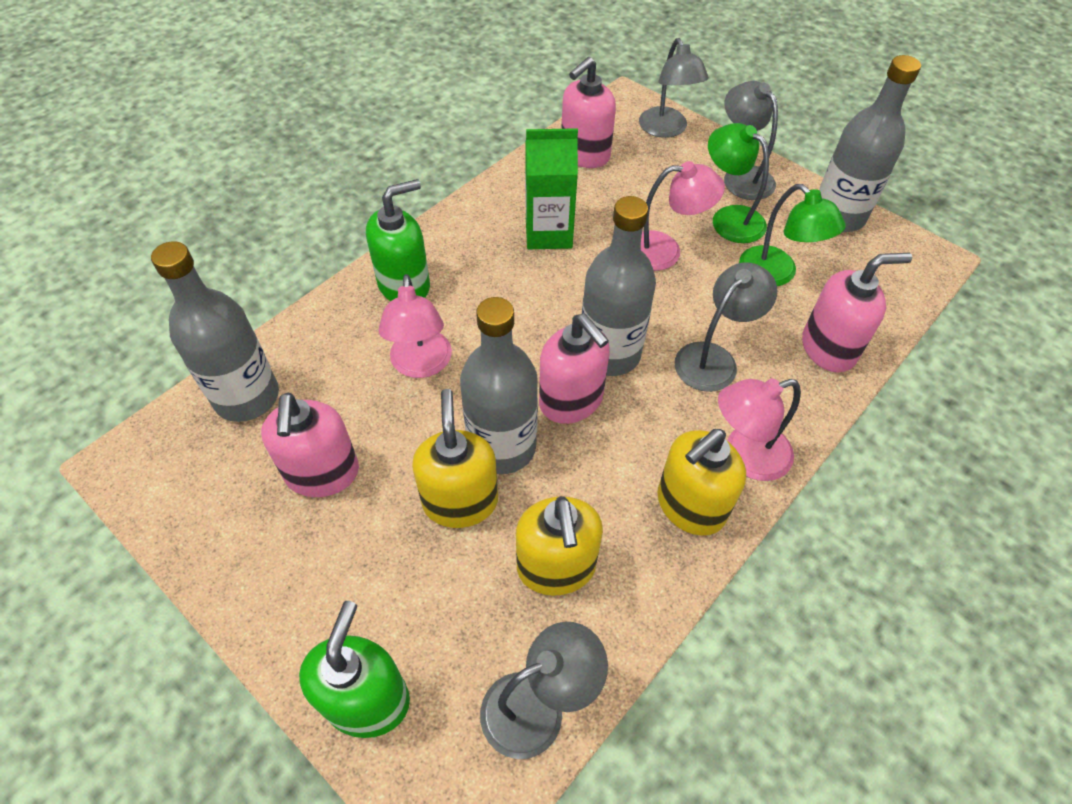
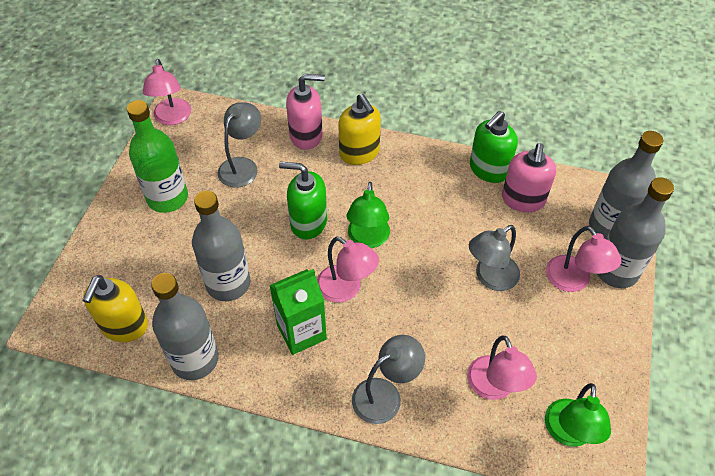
green bottle: 0 -> 1
grey lamp: 4 -> 3
pink lamp: 3 -> 4
pink soap dispenser: 4 -> 2
yellow soap dispenser: 3 -> 2

